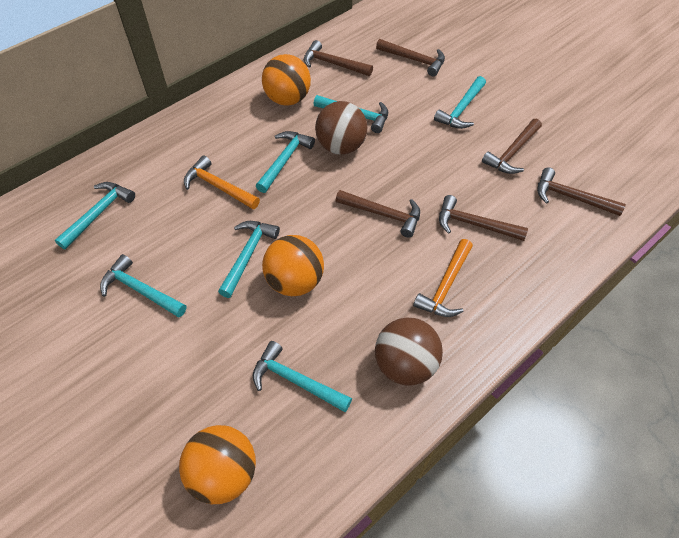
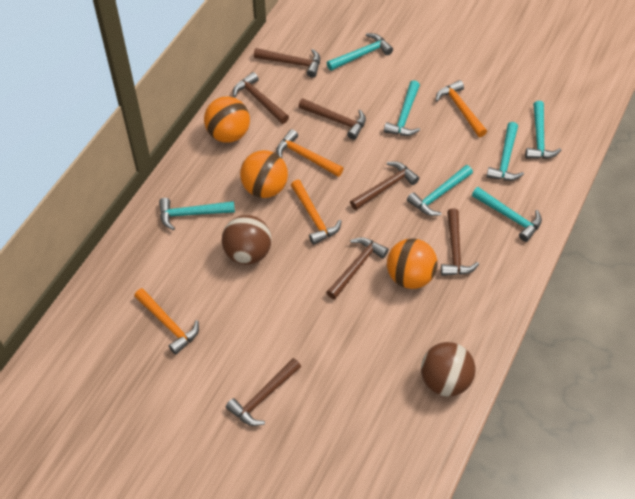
brown hammer: 6 -> 7
orange hammer: 2 -> 4

